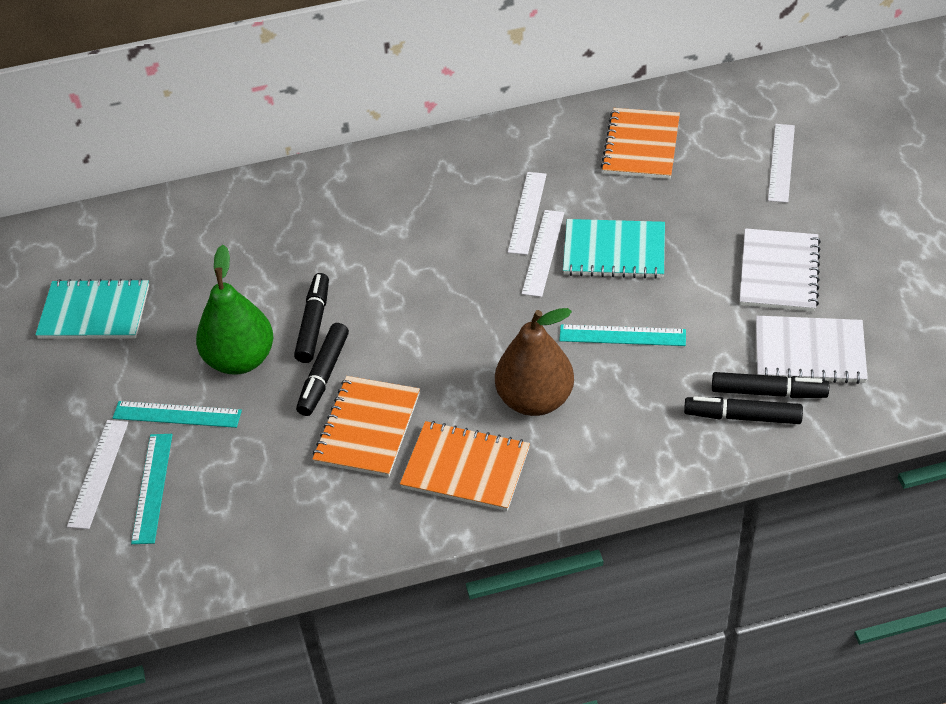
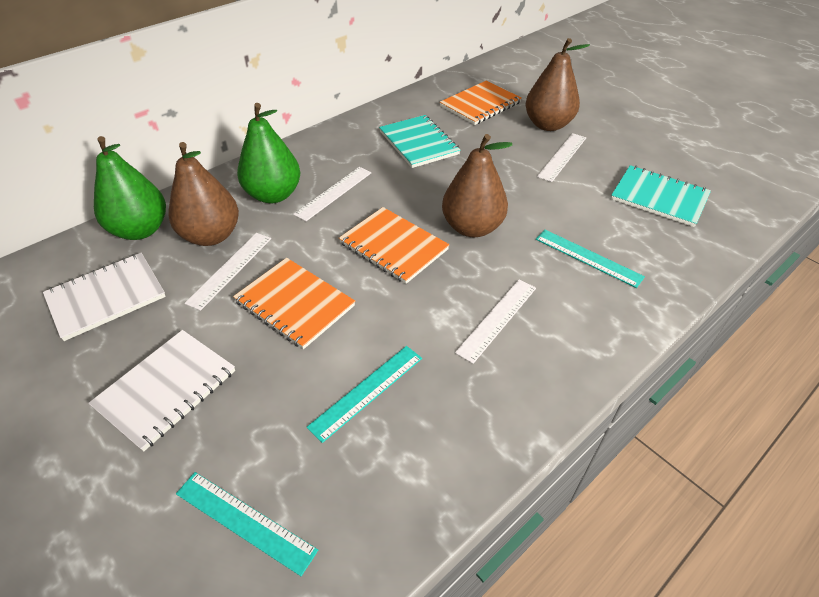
black marker: 4 -> 0
brown pear: 1 -> 3
green pear: 1 -> 2

